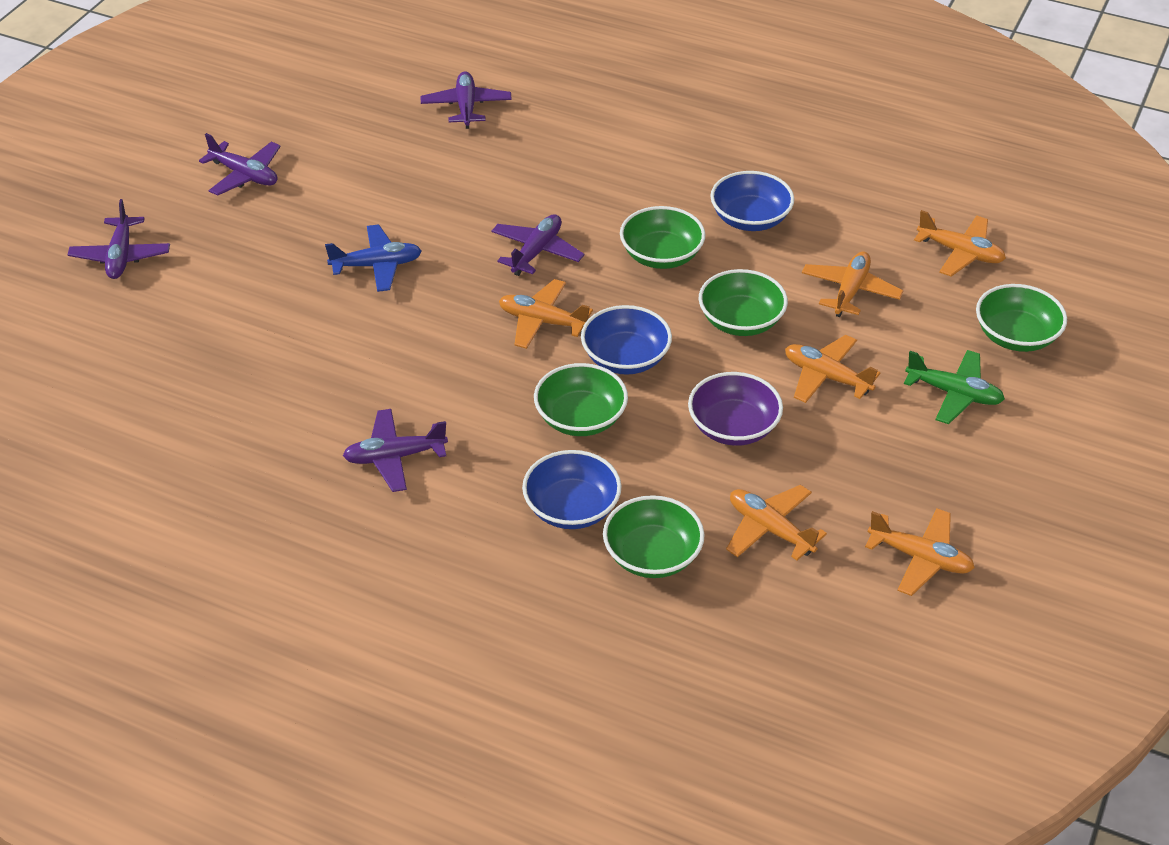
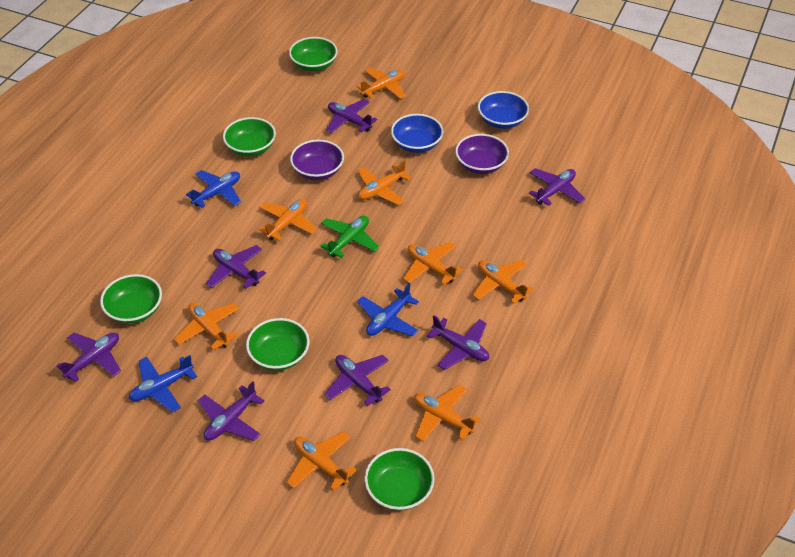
blue bowl: 3 -> 2
blue plane: 1 -> 3
orange plane: 6 -> 8
purple bowl: 1 -> 2
purple plane: 5 -> 7

